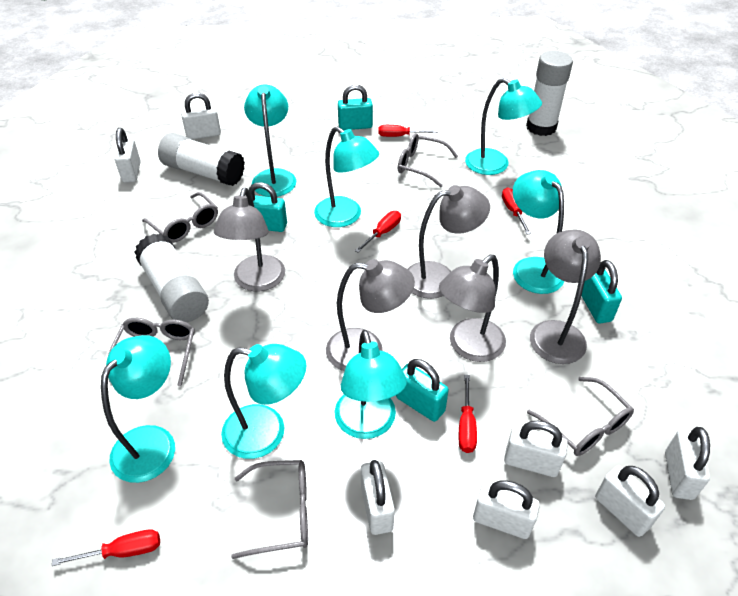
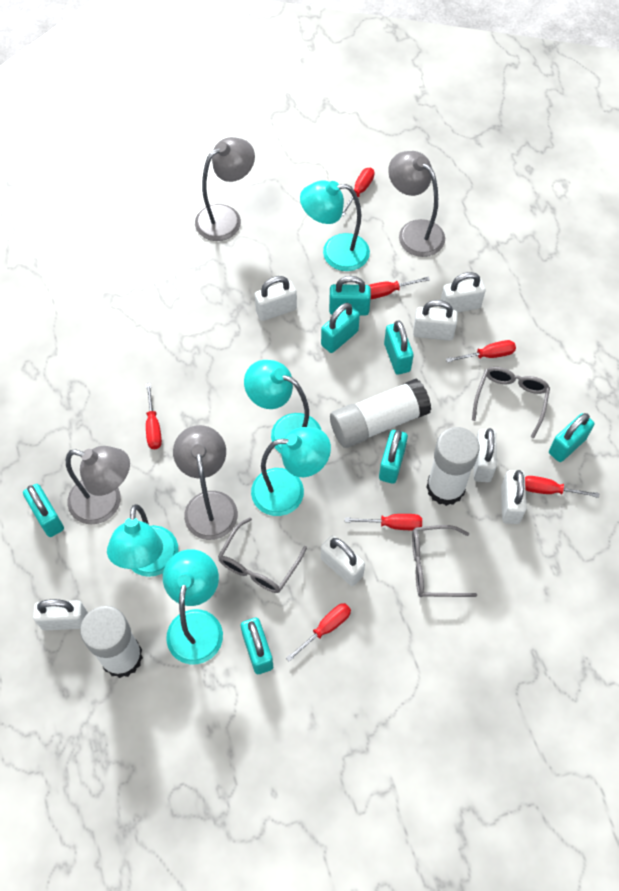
grey glasses: 5 -> 3
grey lamp: 5 -> 4
red screwdriver: 5 -> 7
turquoise lamp: 7 -> 5
turquoise padlock: 4 -> 7

